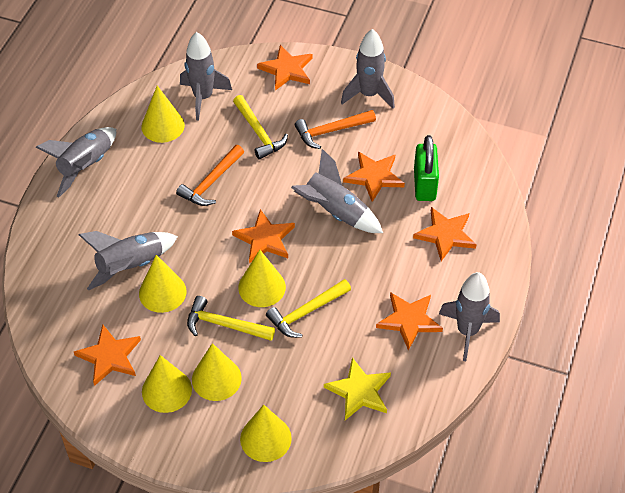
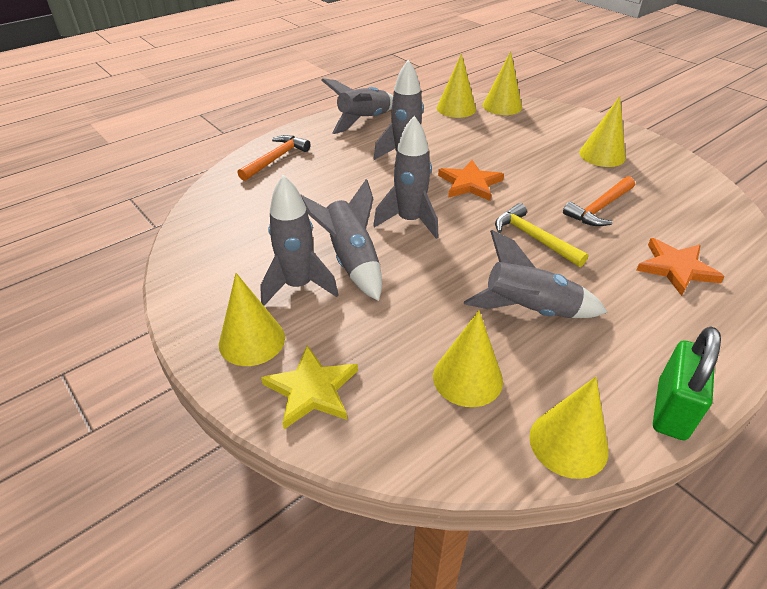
orange star: 6 -> 2
yellow hammer: 3 -> 1

